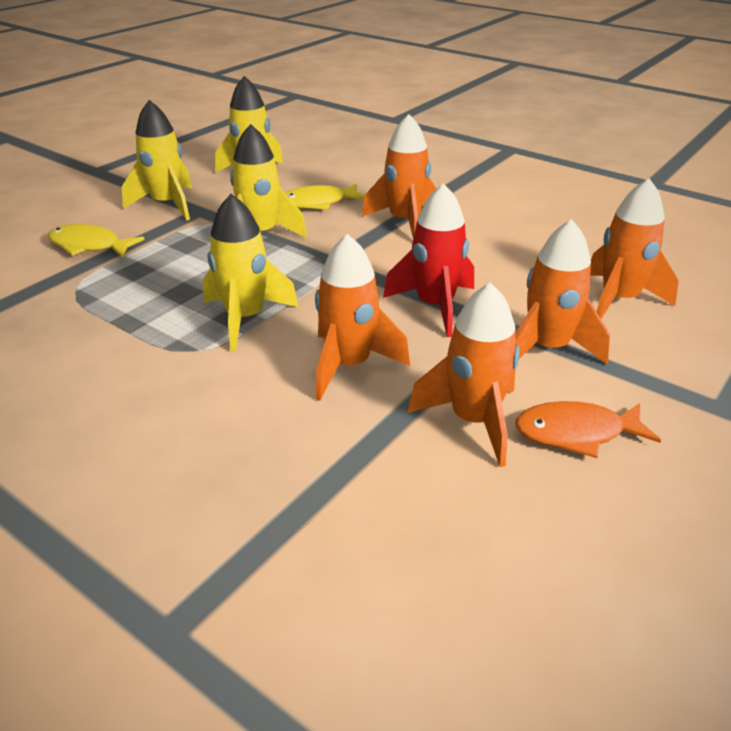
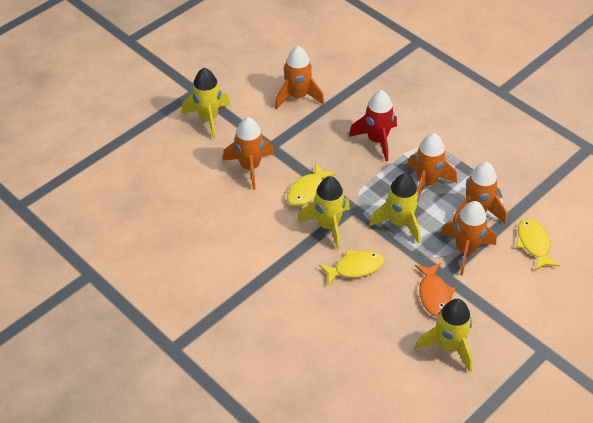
yellow fish: 2 -> 3

